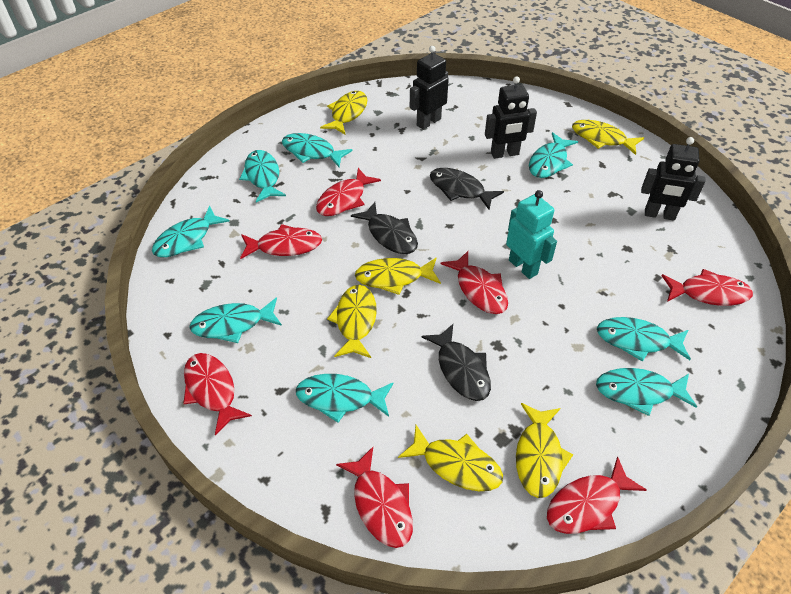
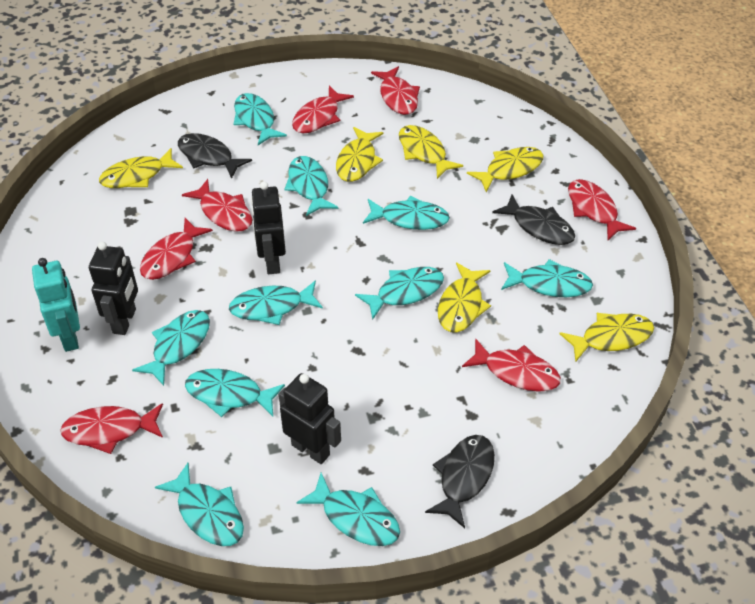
turquoise fish: 8 -> 10

